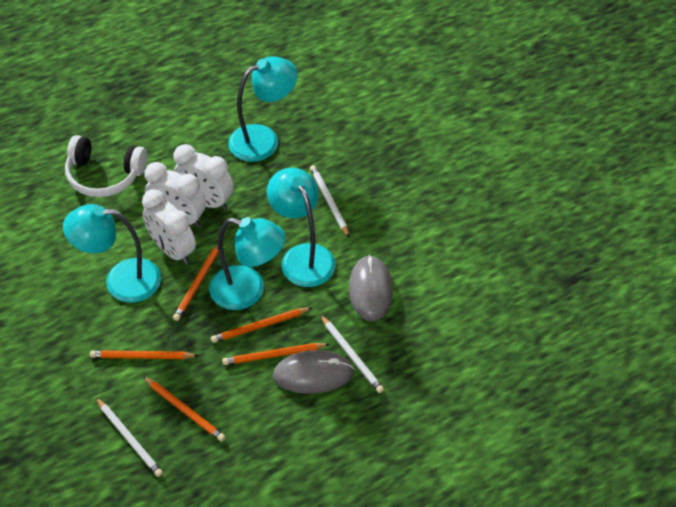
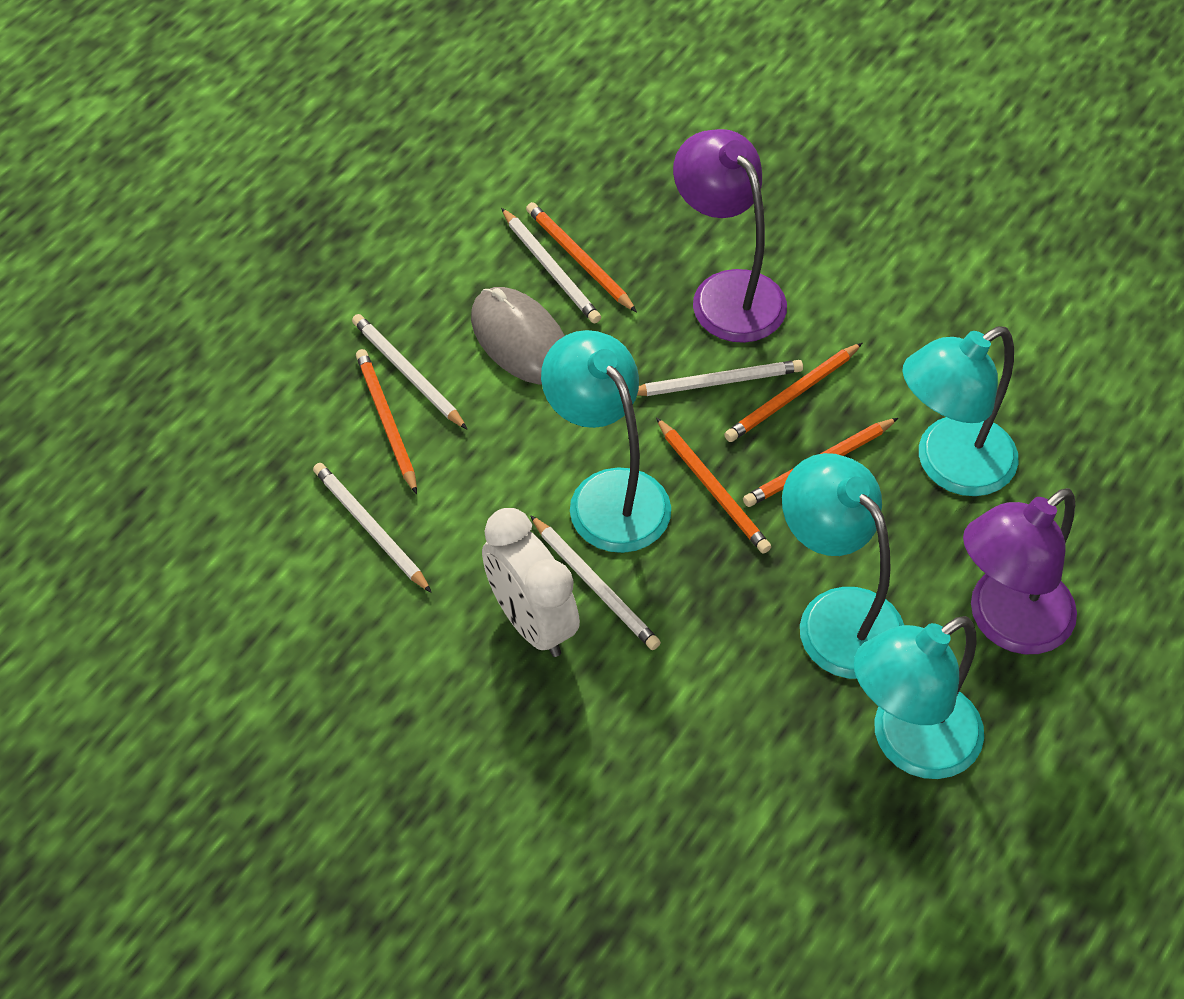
grey mouse: 2 -> 1
purple lamp: 0 -> 2
white clock: 3 -> 1
white headphones: 1 -> 0
white pencil: 3 -> 5

